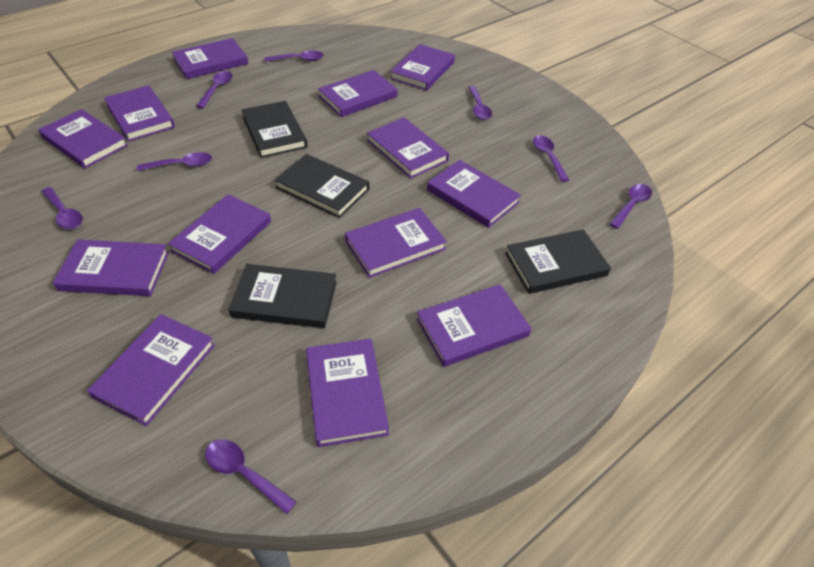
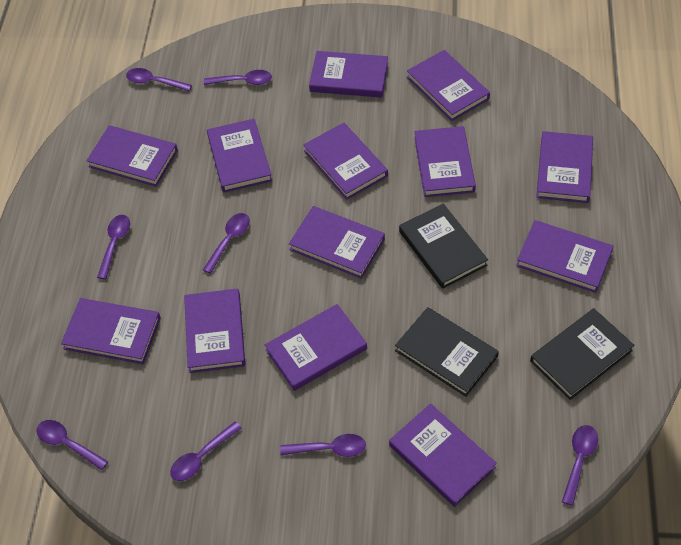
black book: 4 -> 3

